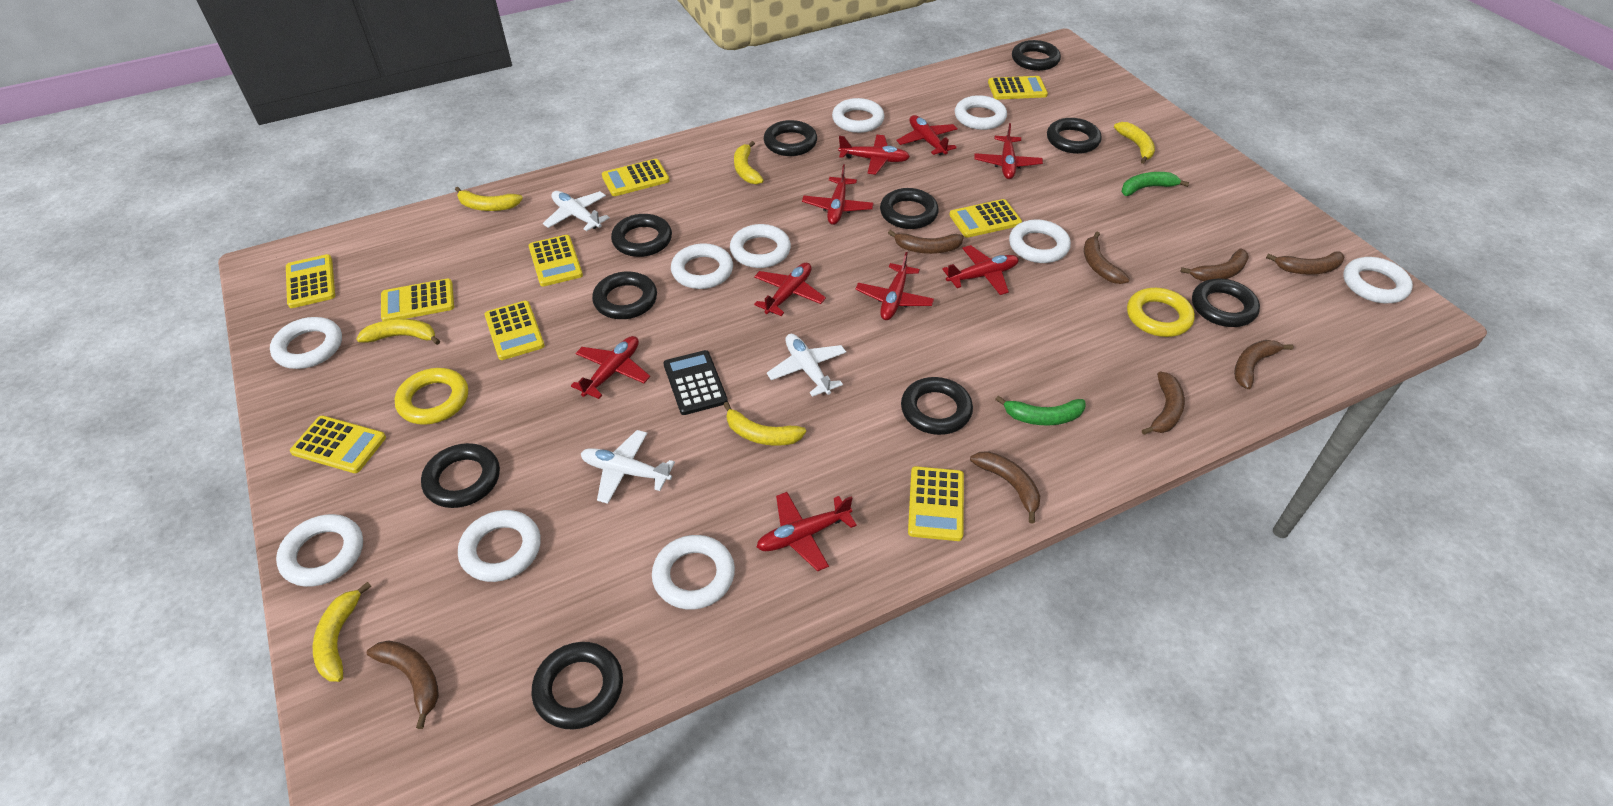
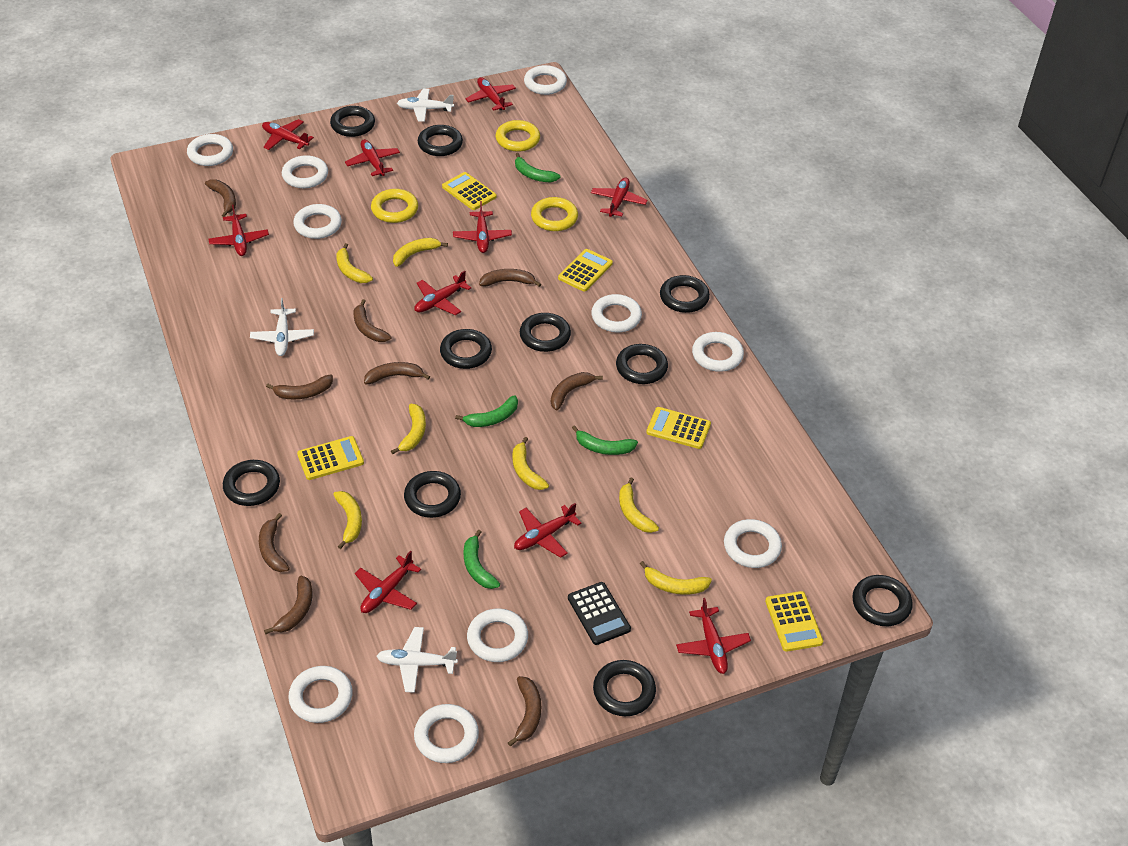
brown banana: 8 -> 9
green banana: 2 -> 4
red plane: 9 -> 10
yellow banana: 6 -> 7
yellow calculator: 9 -> 5
yellow ring: 2 -> 3

